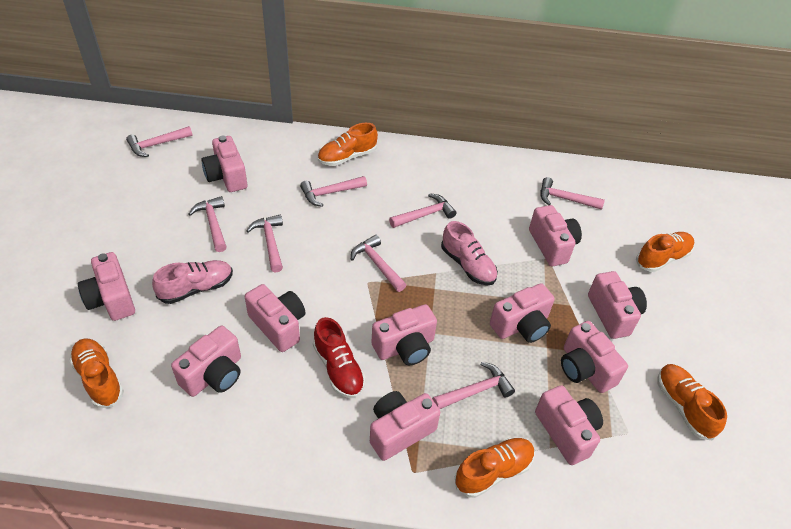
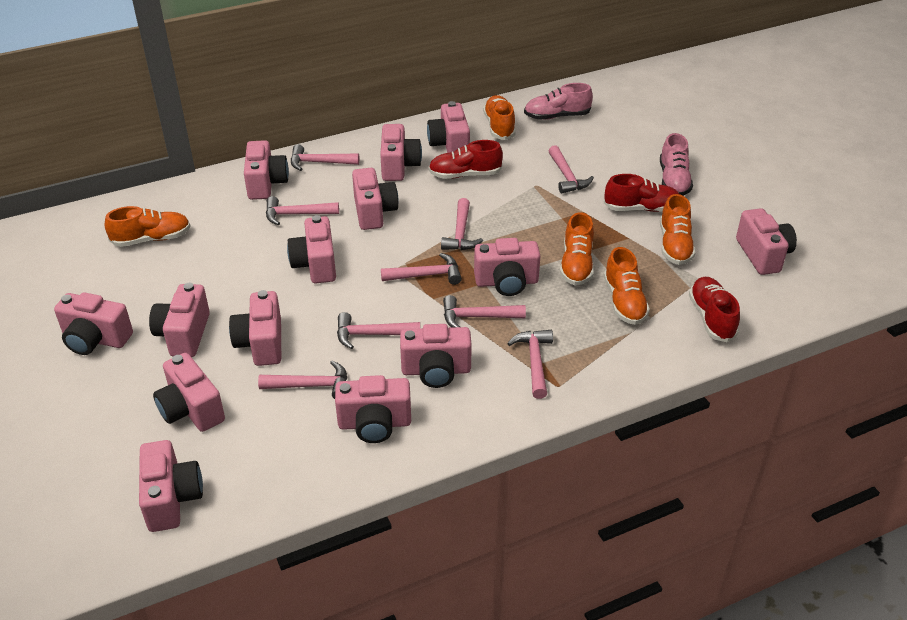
pink camera: 11 -> 14
pink hammer: 8 -> 9
red shoe: 1 -> 3

